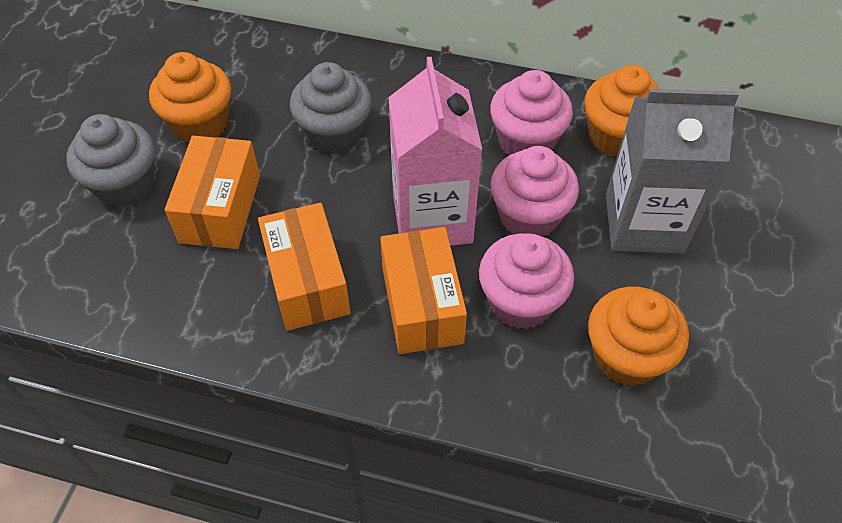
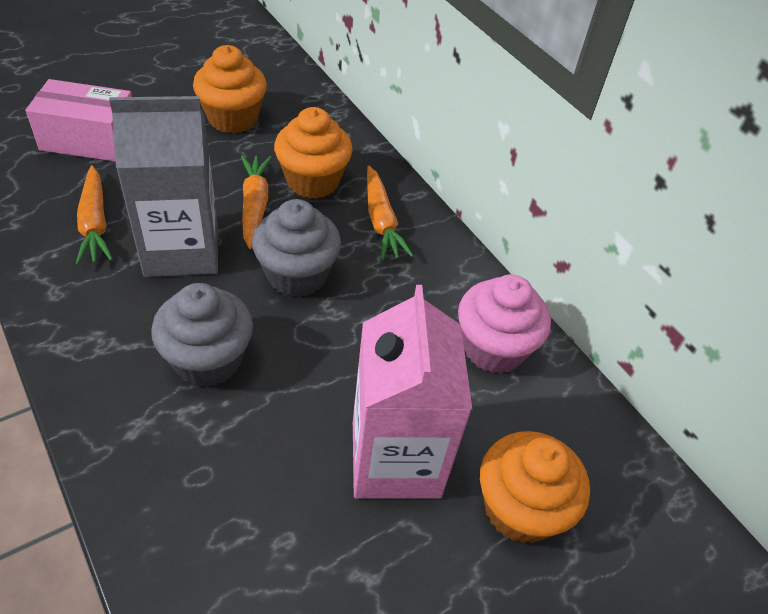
orange box: 3 -> 0
orange carrot: 0 -> 3
pink box: 0 -> 1
pink cupcake: 3 -> 1

